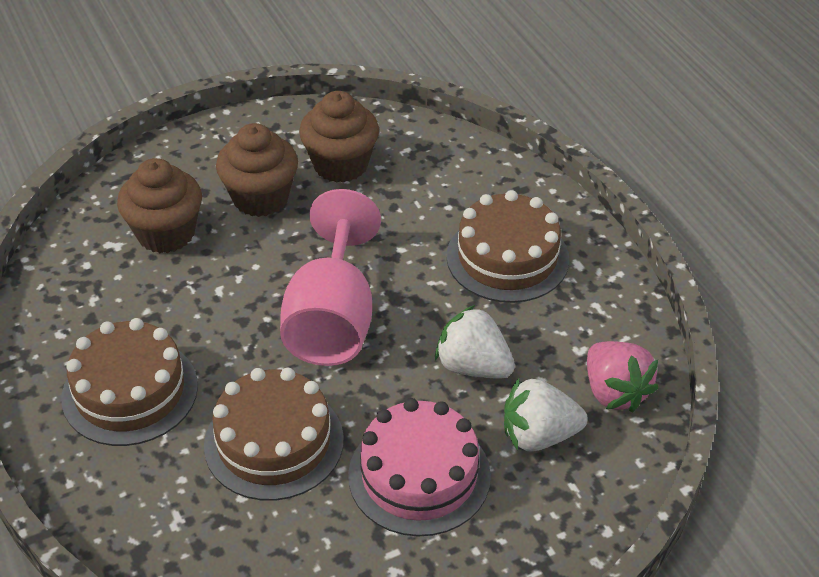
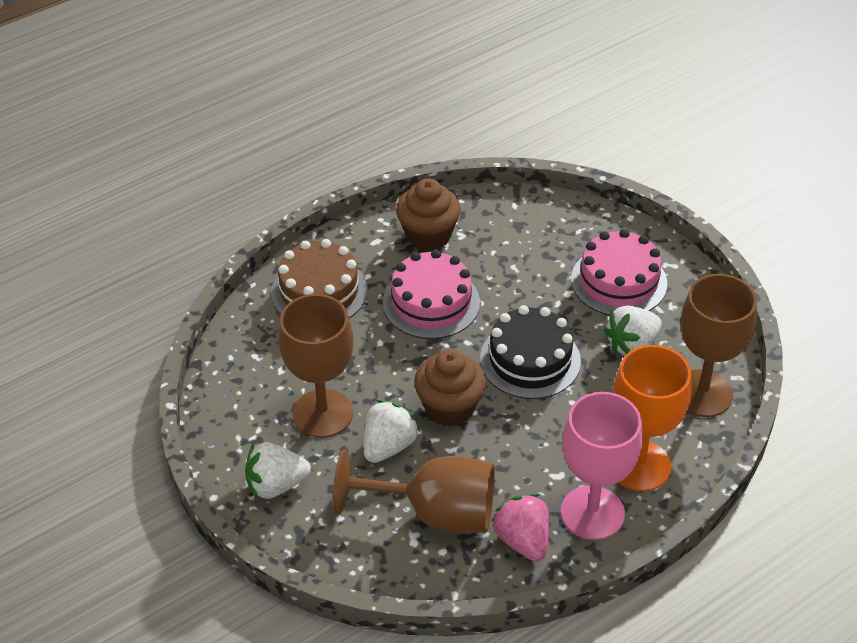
black cake: 0 -> 1
brown cake: 3 -> 1
brown cupcake: 3 -> 2
brown goblet: 0 -> 3
orange goblet: 0 -> 1
pink cake: 1 -> 2
white strawberry: 2 -> 3

